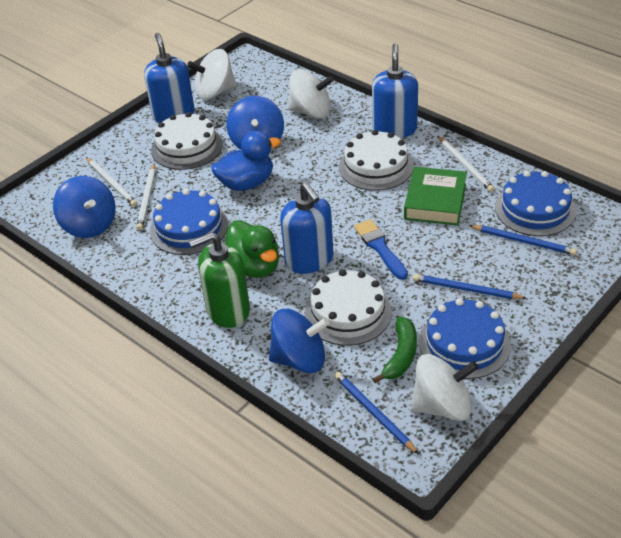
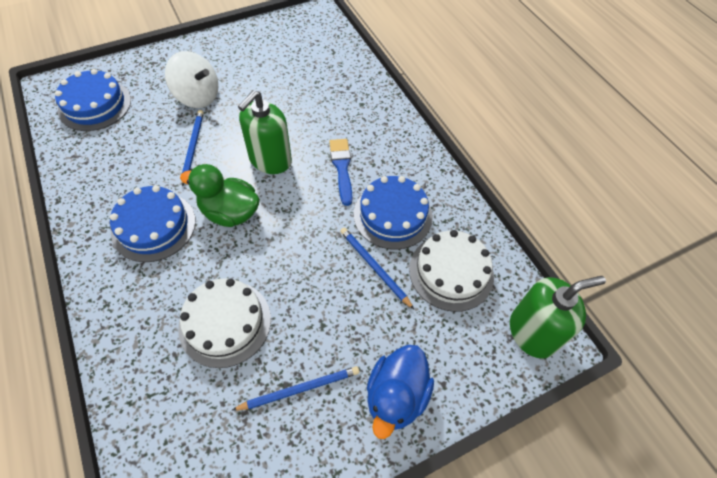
blue soap dispenser: 3 -> 0
blue spinning top: 3 -> 0
green banana: 1 -> 0
green book: 1 -> 0
green soap dispenser: 1 -> 2
white cake: 3 -> 2
white pencil: 3 -> 0
white spinning top: 3 -> 1

